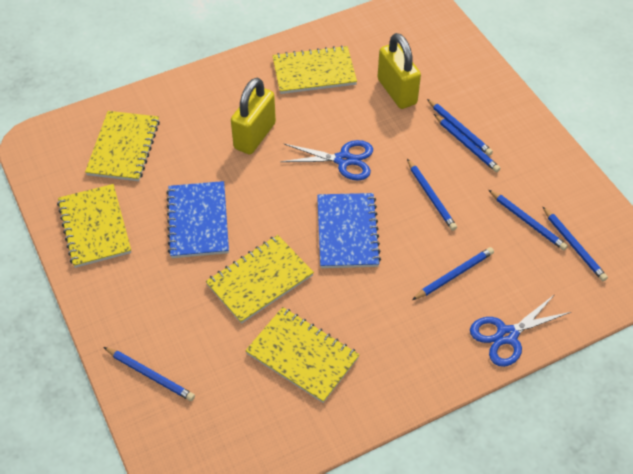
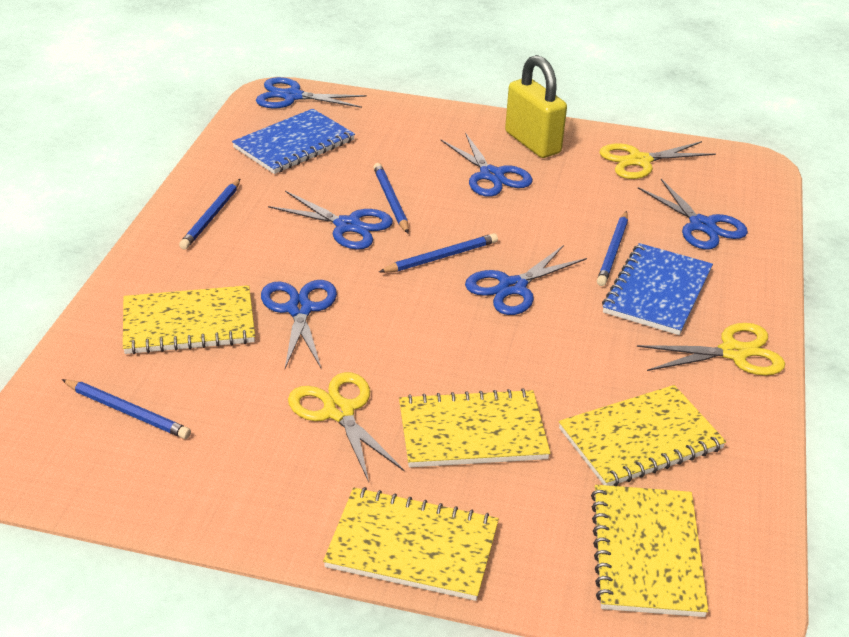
blue pencil: 7 -> 5
blue scissors: 2 -> 6
yellow padlock: 2 -> 1
yellow scissors: 0 -> 3

